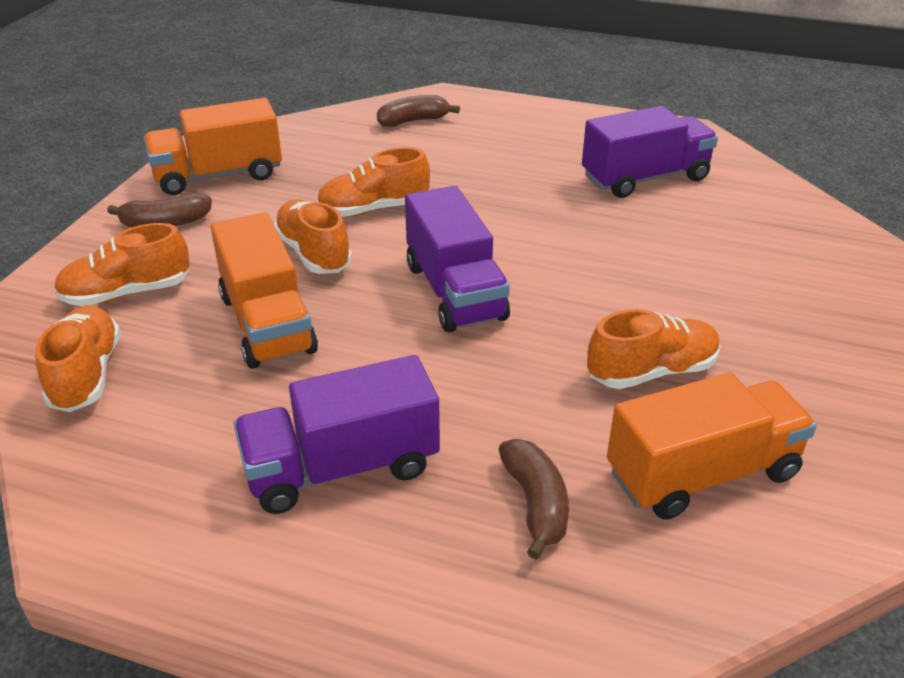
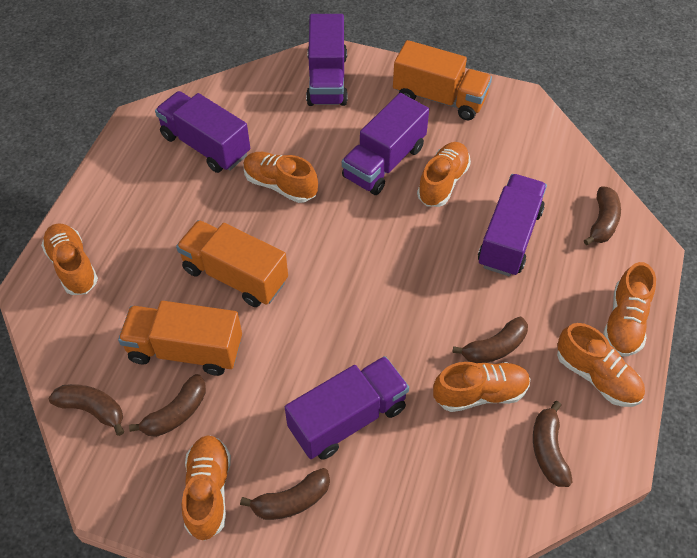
brown banana: 3 -> 6
orange shoe: 5 -> 7
purple truck: 3 -> 5

